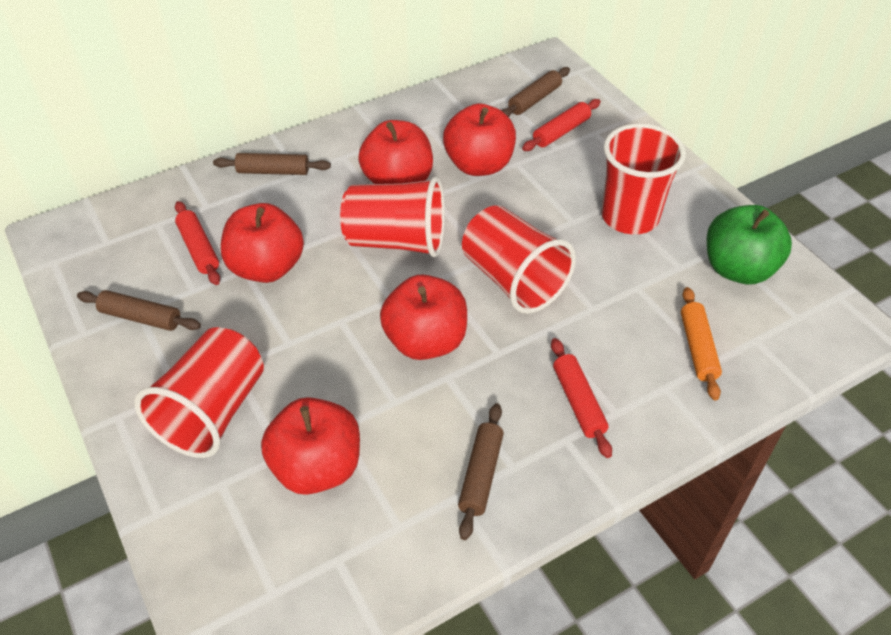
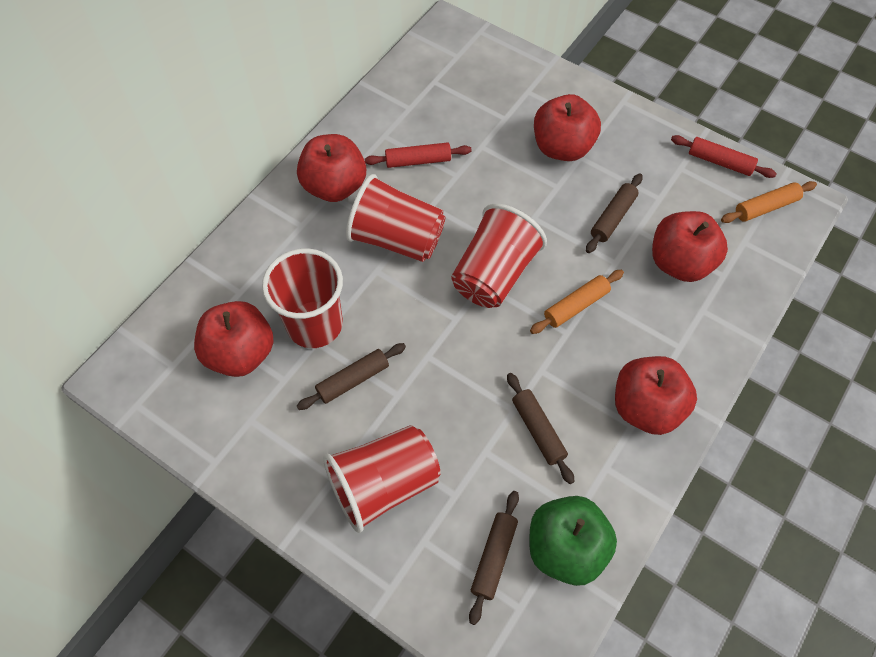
orange rolling pin: 1 -> 2
red rolling pin: 3 -> 2

